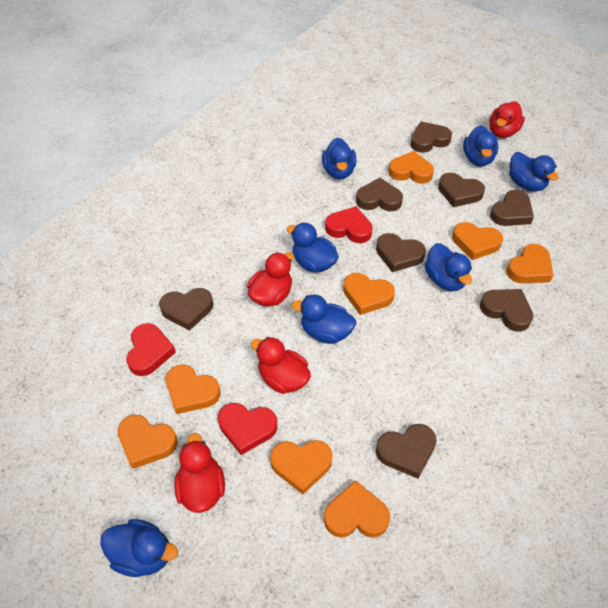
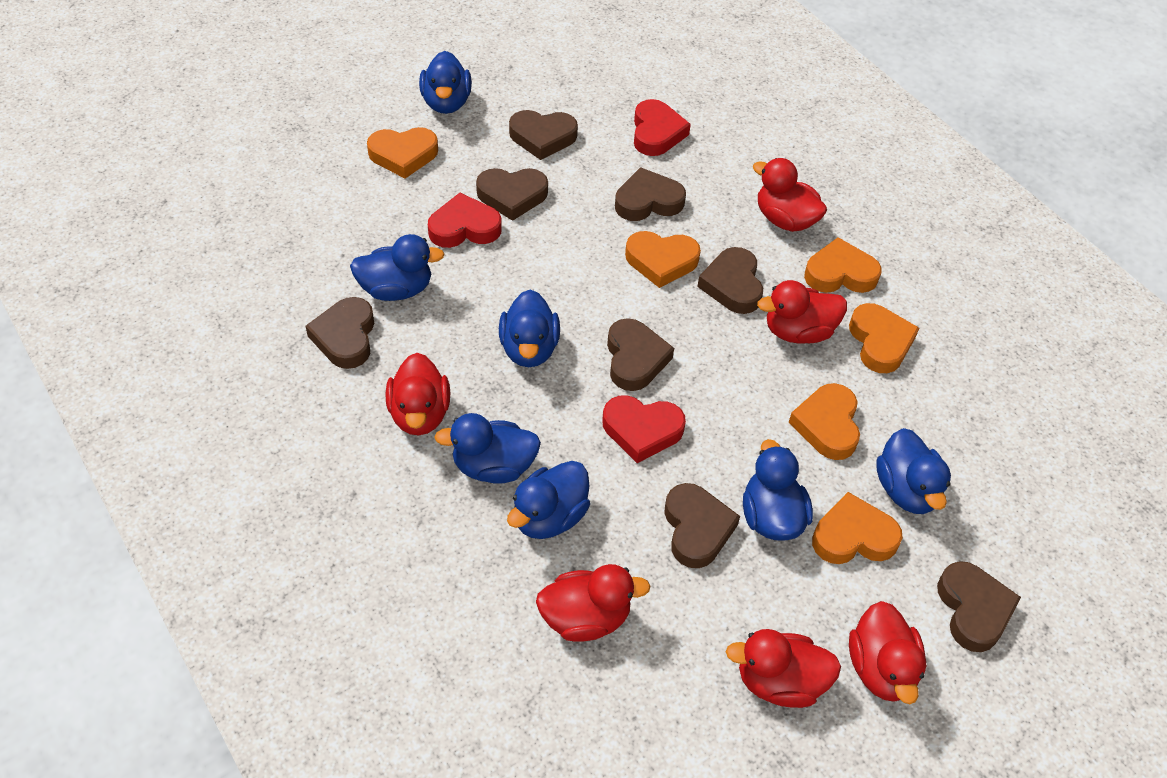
orange heart: 8 -> 6
red duck: 4 -> 6

